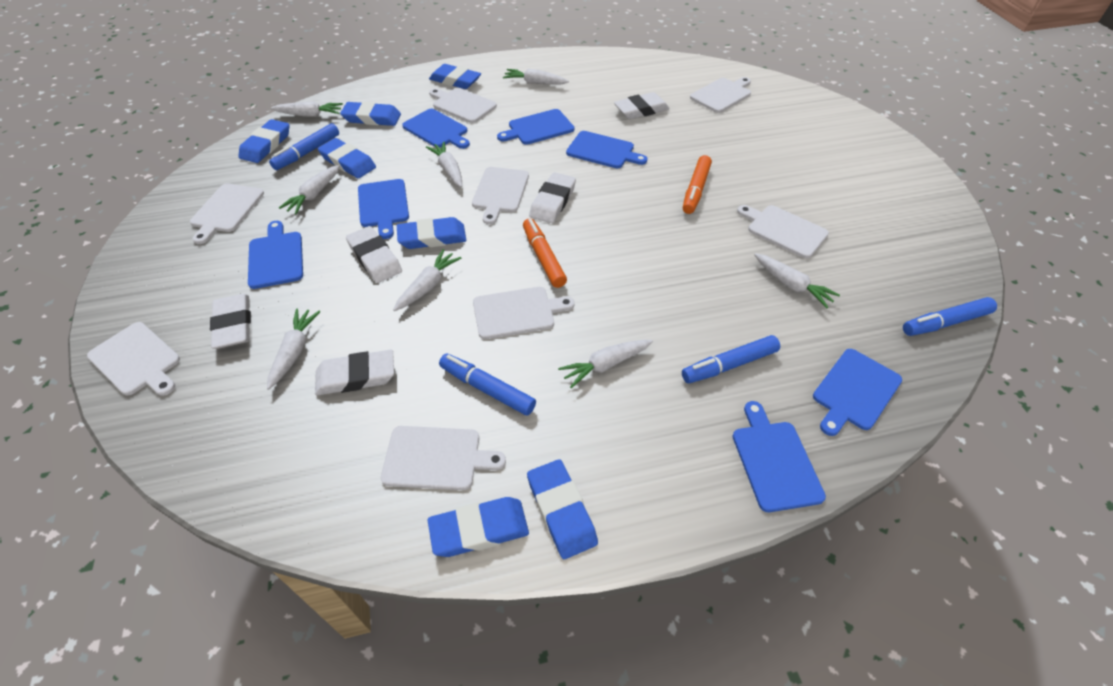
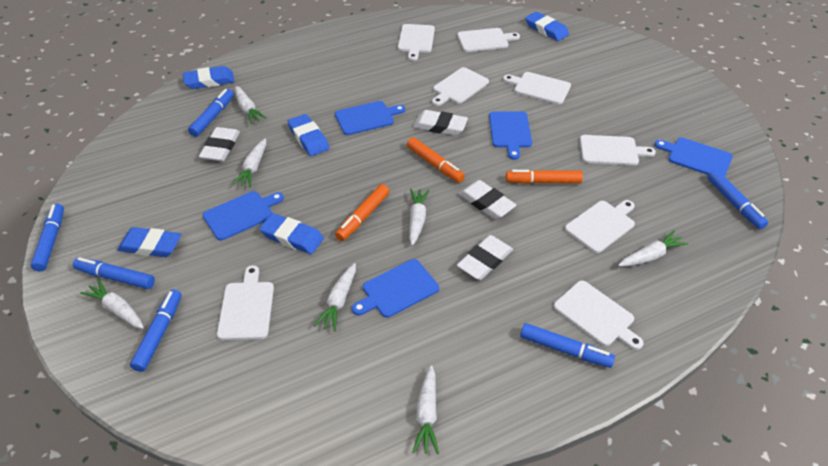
blue cutting board: 7 -> 5
blue eraser: 7 -> 5
blue marker: 4 -> 6
orange marker: 2 -> 3
white carrot: 8 -> 7
white eraser: 5 -> 4

